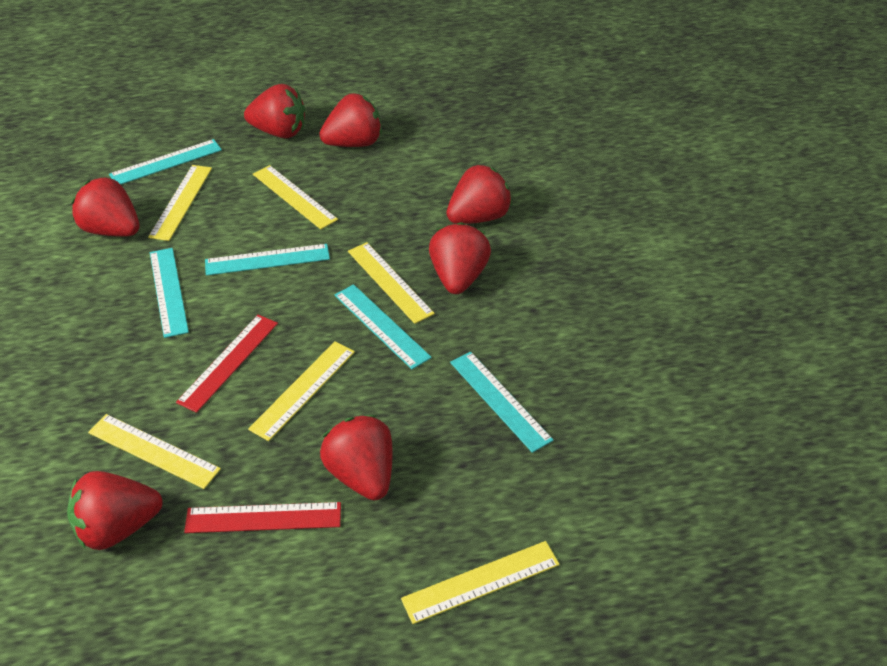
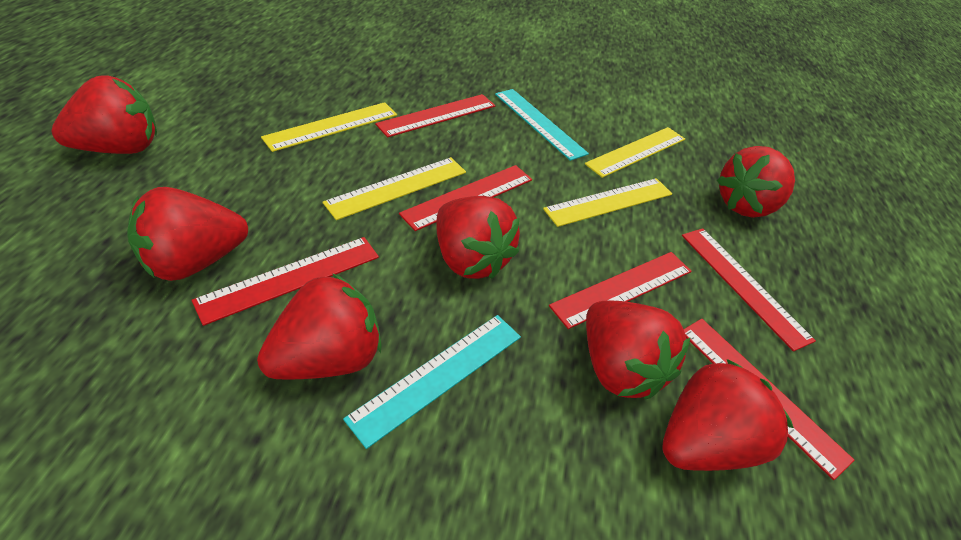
red ruler: 2 -> 6
turquoise ruler: 5 -> 2
yellow ruler: 6 -> 4

